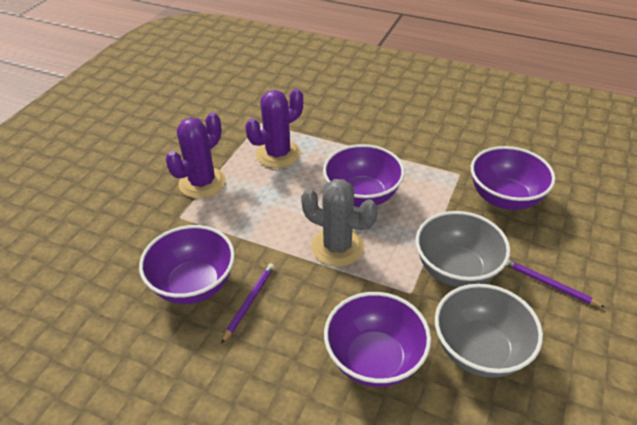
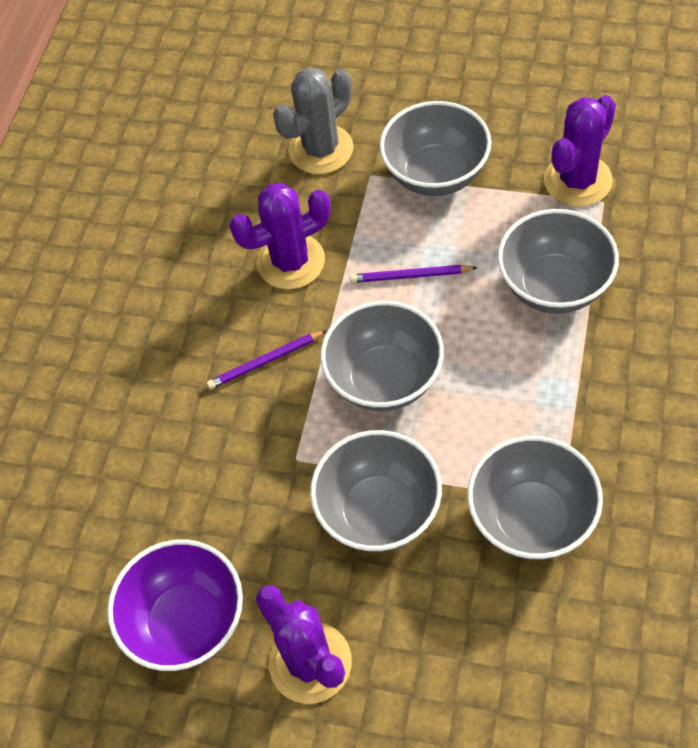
grey bowl: 2 -> 5
purple bowl: 4 -> 1
purple cactus: 2 -> 3

